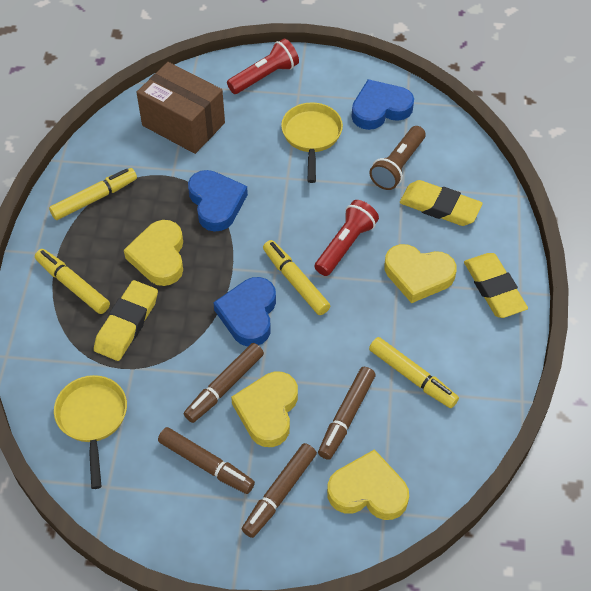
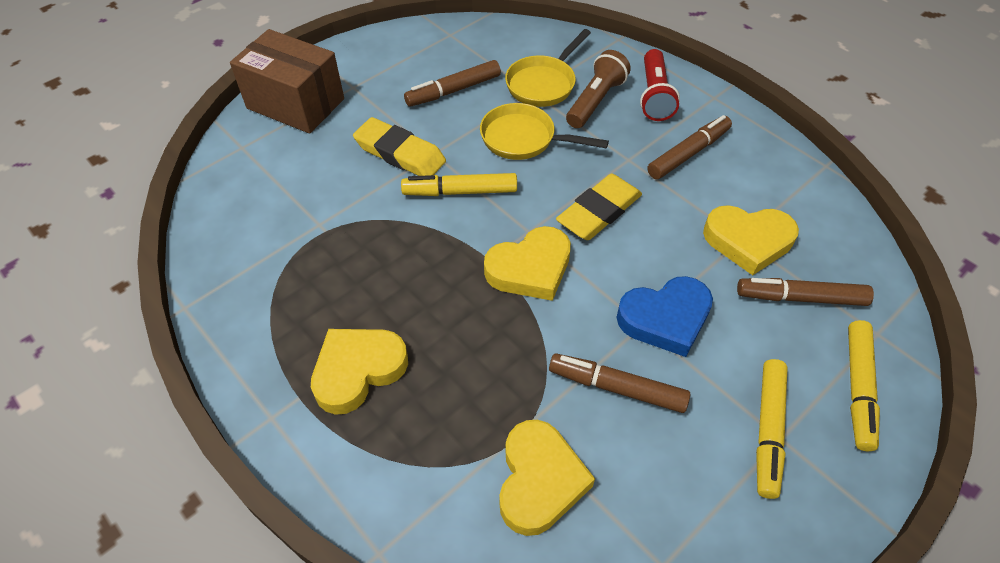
blue heart: 3 -> 1
red flashlight: 2 -> 1
yellow eraser: 3 -> 2
yellow marker: 4 -> 3

